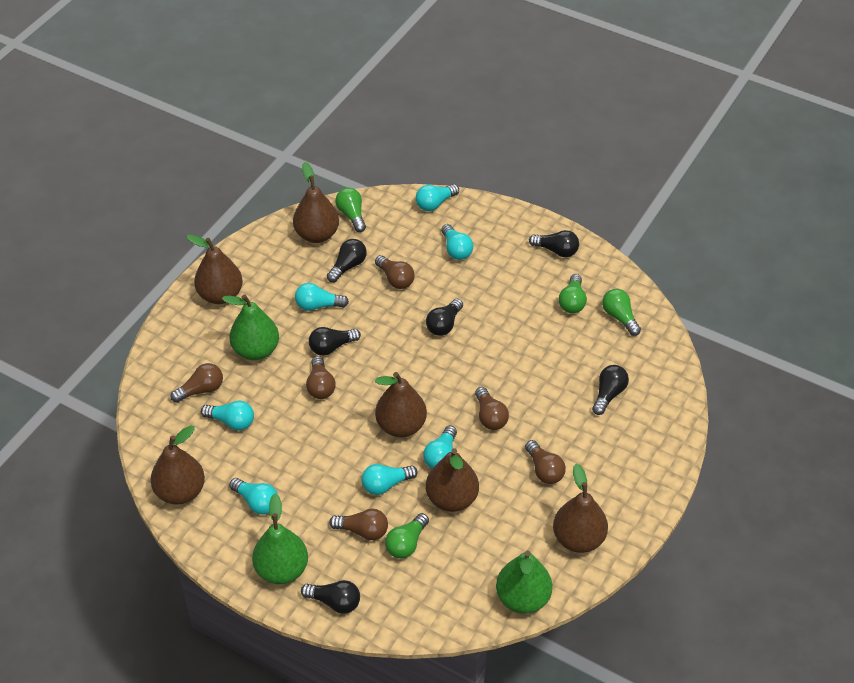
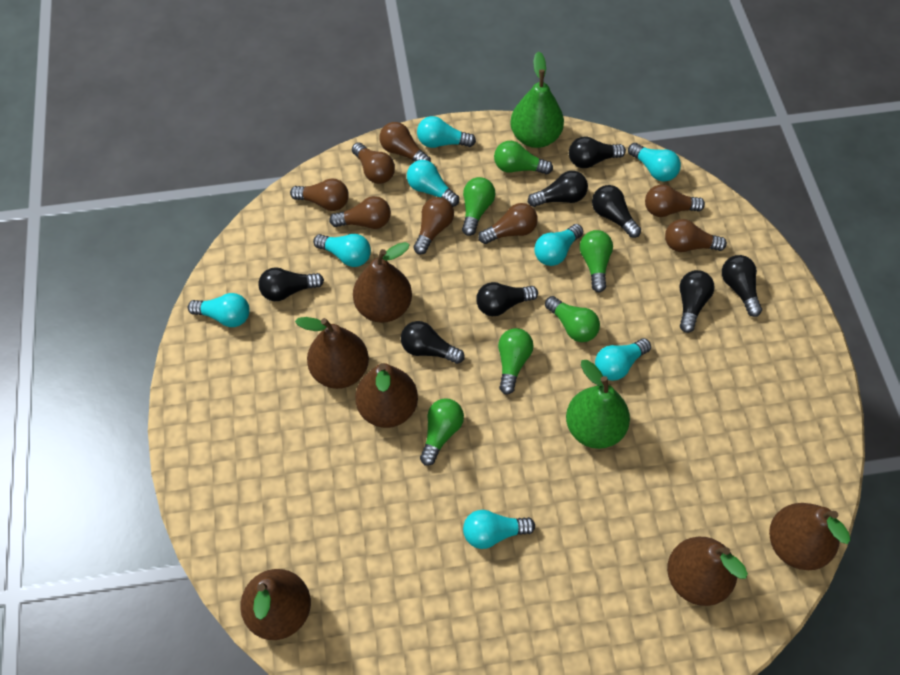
black light bulb: 6 -> 8
brown light bulb: 6 -> 8
green light bulb: 4 -> 6
green pear: 3 -> 2
turquoise light bulb: 7 -> 8

